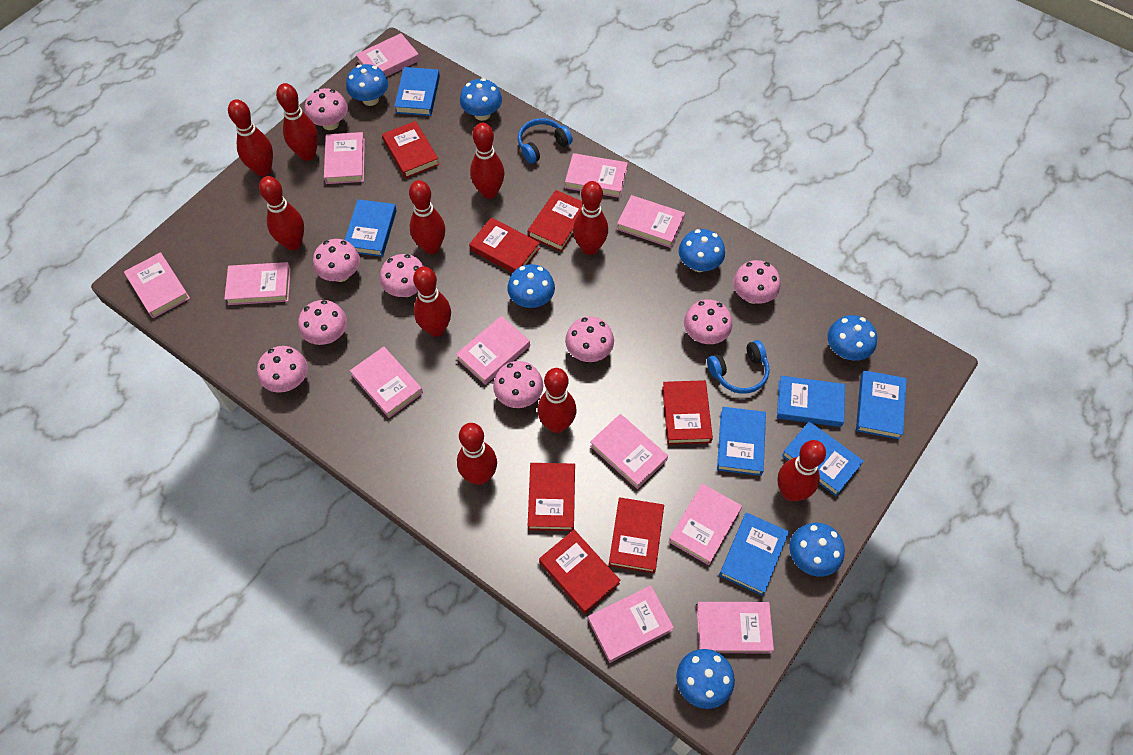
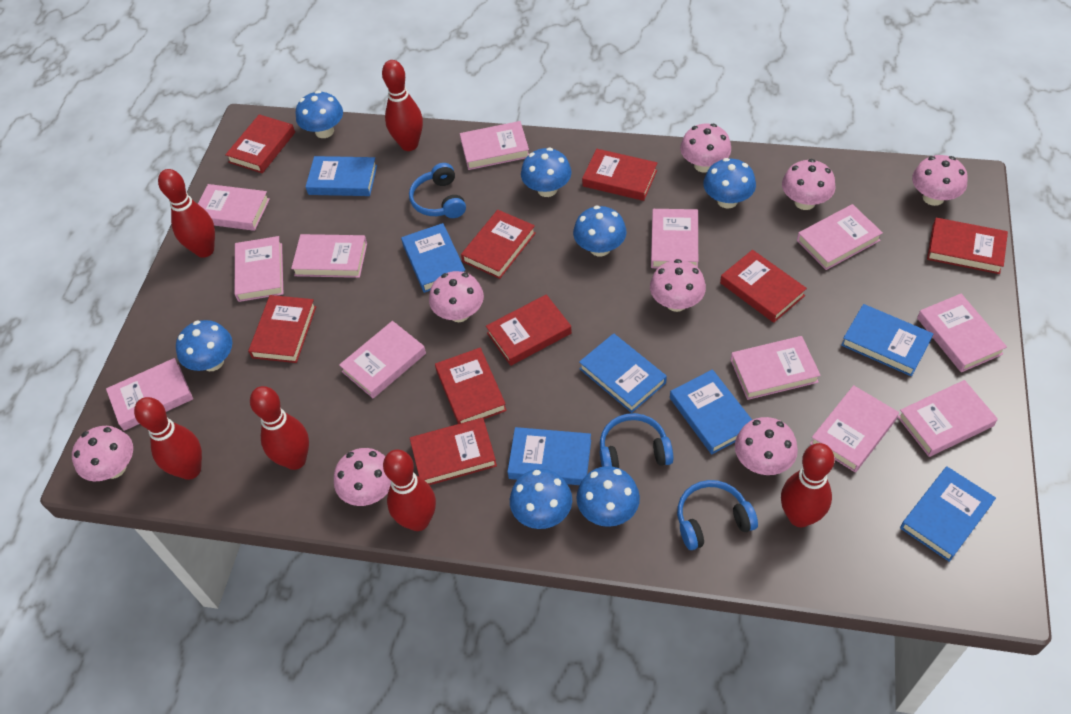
blue headphones: 2 -> 3
pink mushroom: 9 -> 8
red book: 7 -> 9
red bowling pin: 10 -> 6

